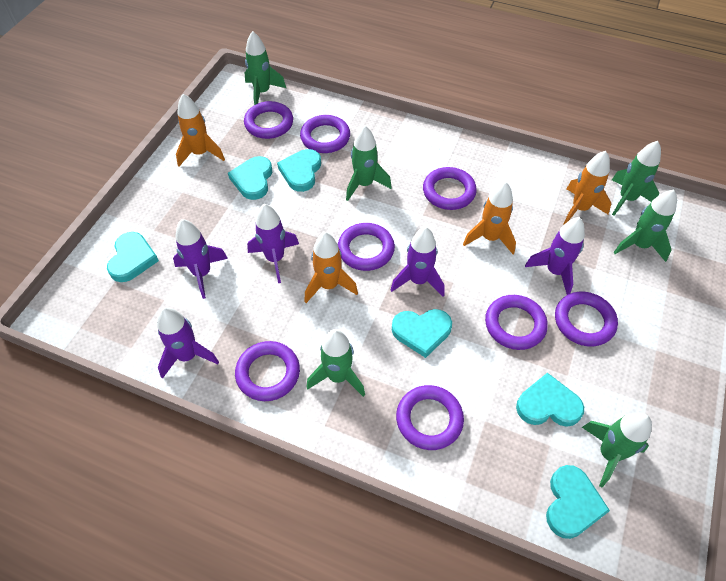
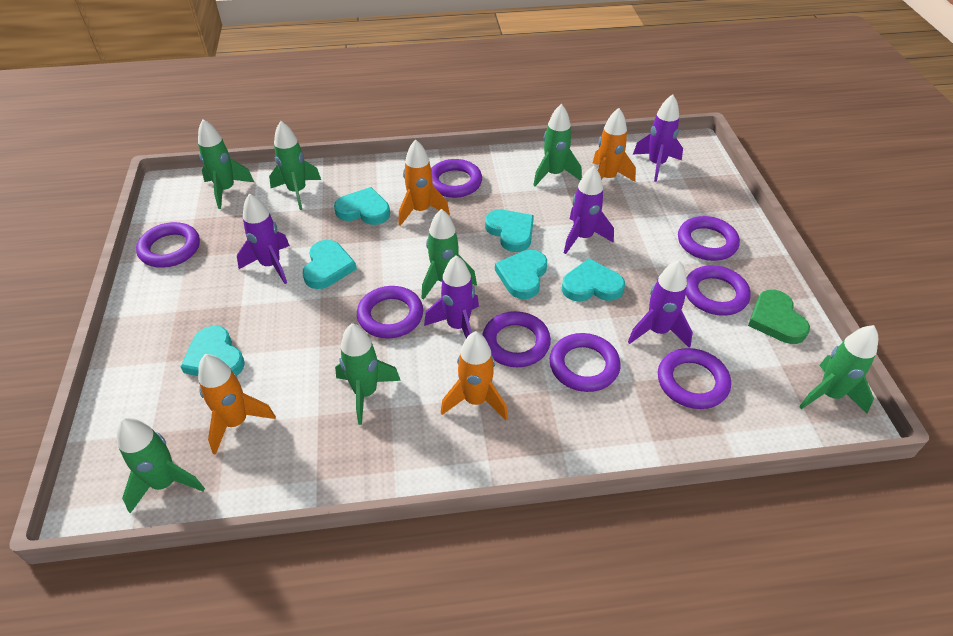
green heart: 0 -> 1
green rocket: 6 -> 7

